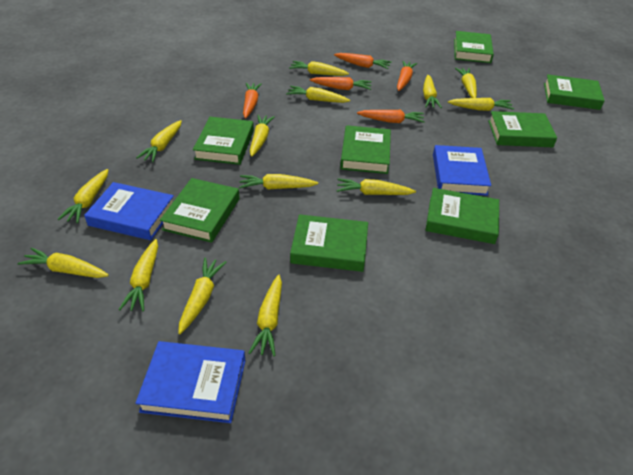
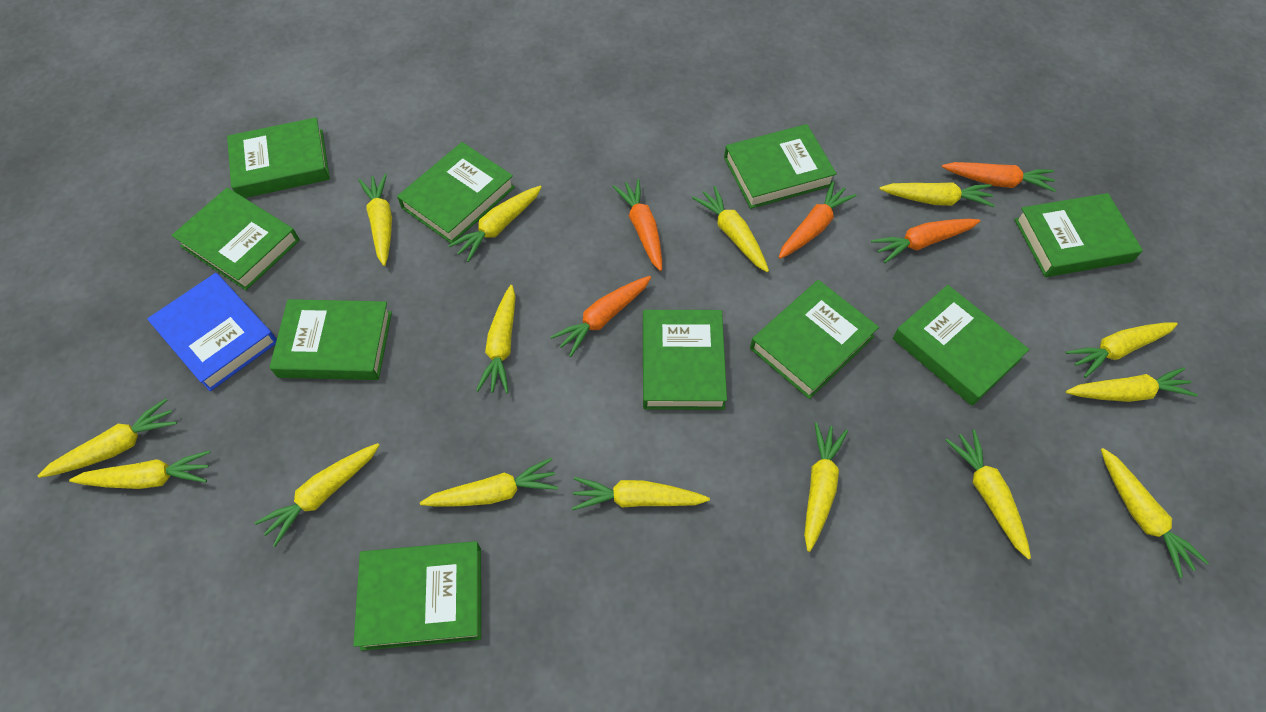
blue book: 3 -> 1
green book: 8 -> 10
yellow carrot: 14 -> 15

